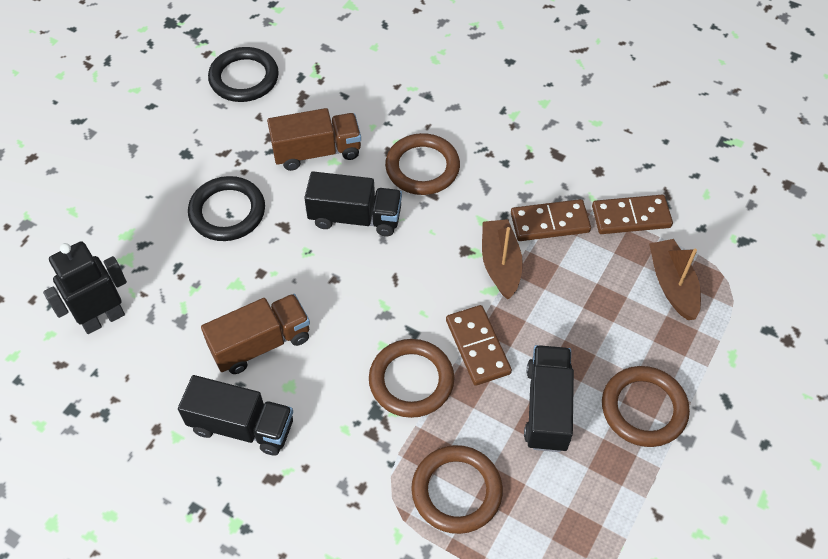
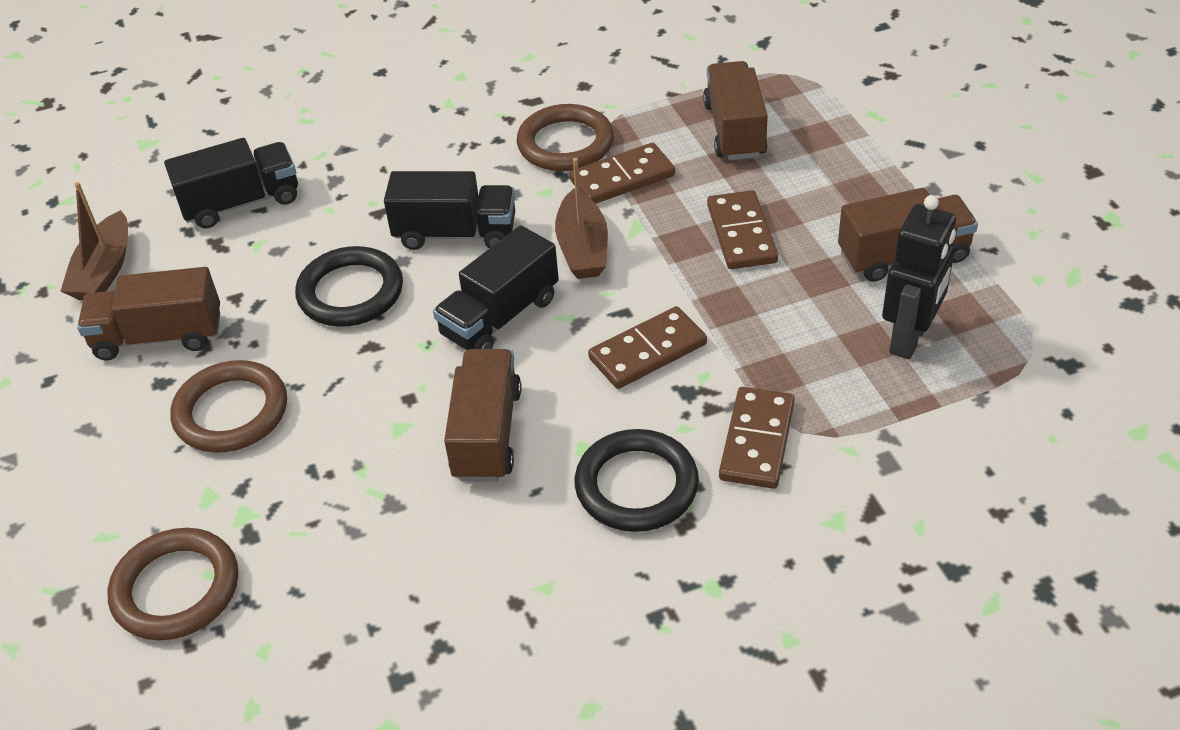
brown domino: 3 -> 4
brown ring: 4 -> 3
brown truck: 2 -> 4

